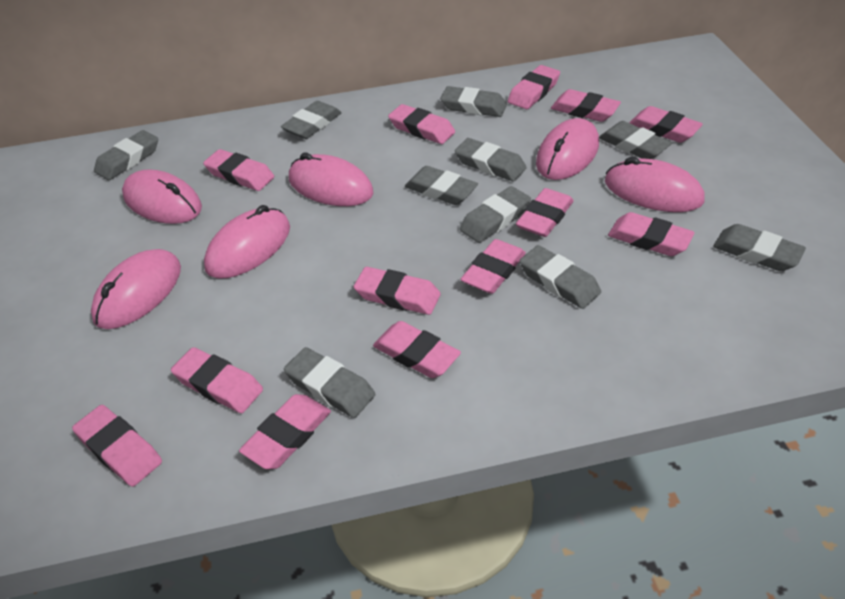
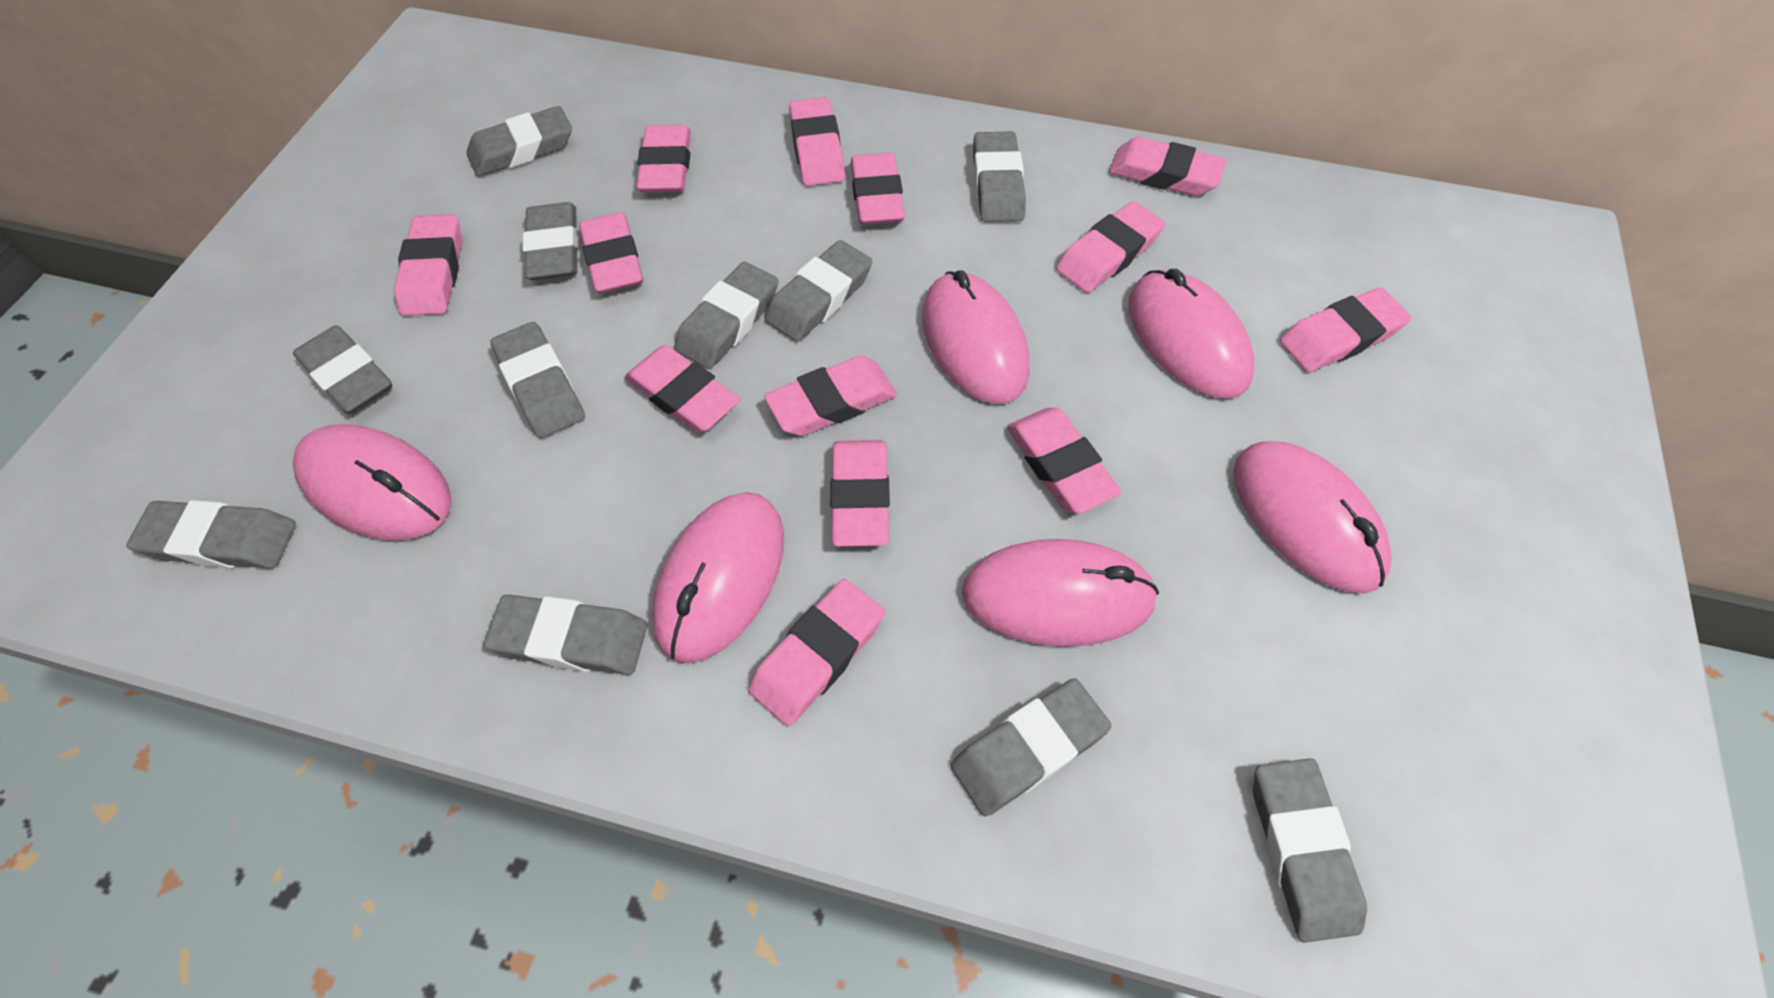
grey eraser: 10 -> 11

